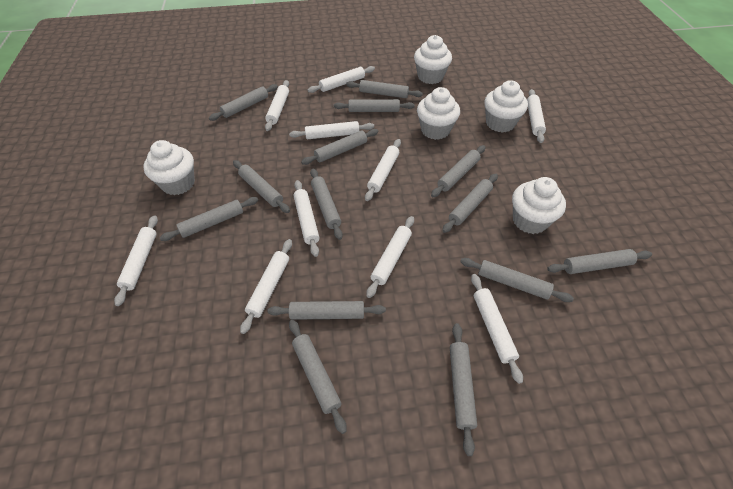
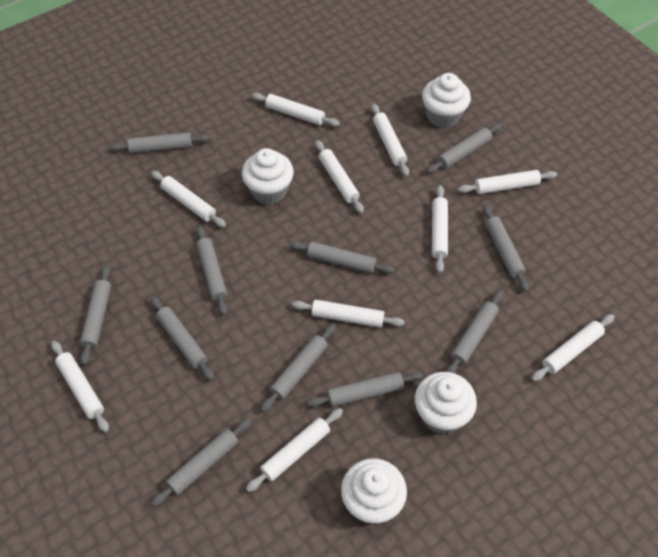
grey rolling pin: 14 -> 11
white cupcake: 5 -> 4

